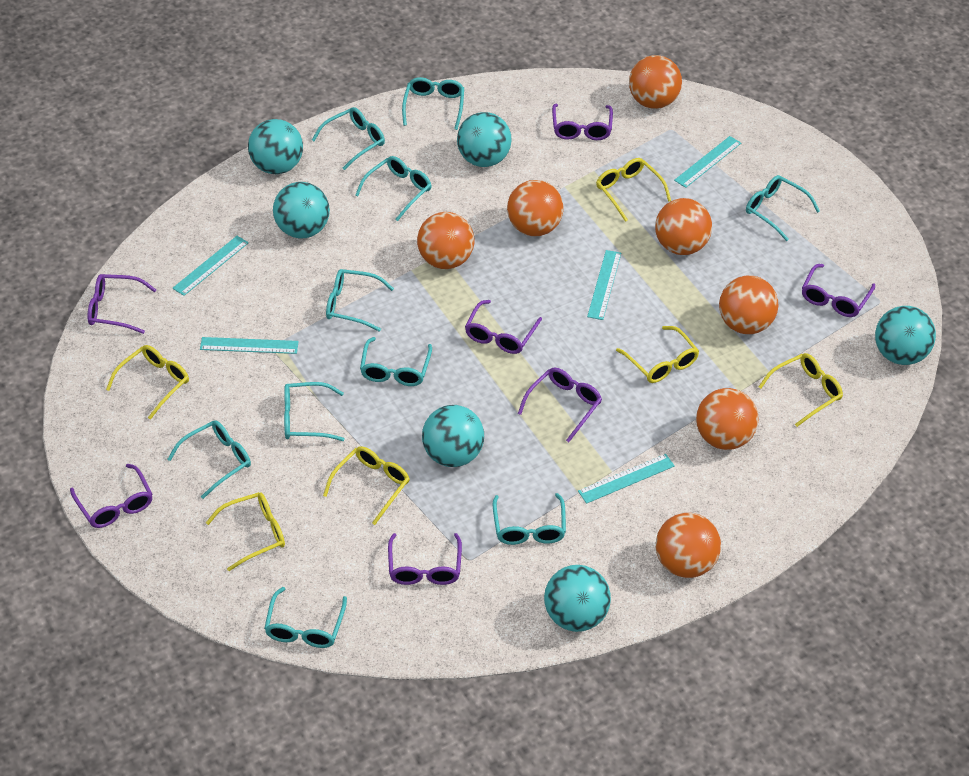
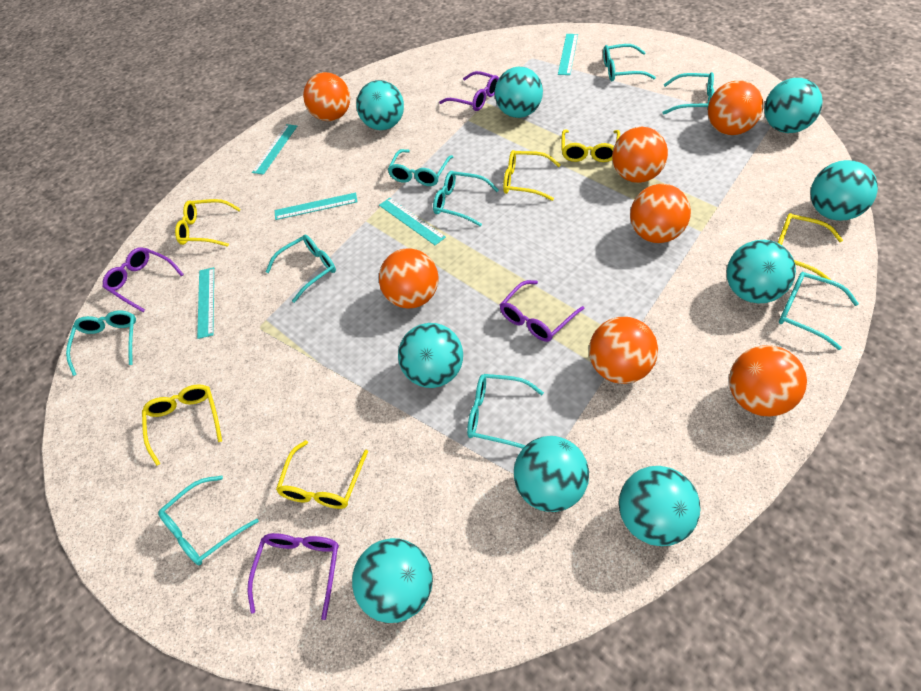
purple glasses: 7 -> 4
turquoise ball: 6 -> 9
turquoise glasses: 10 -> 9

